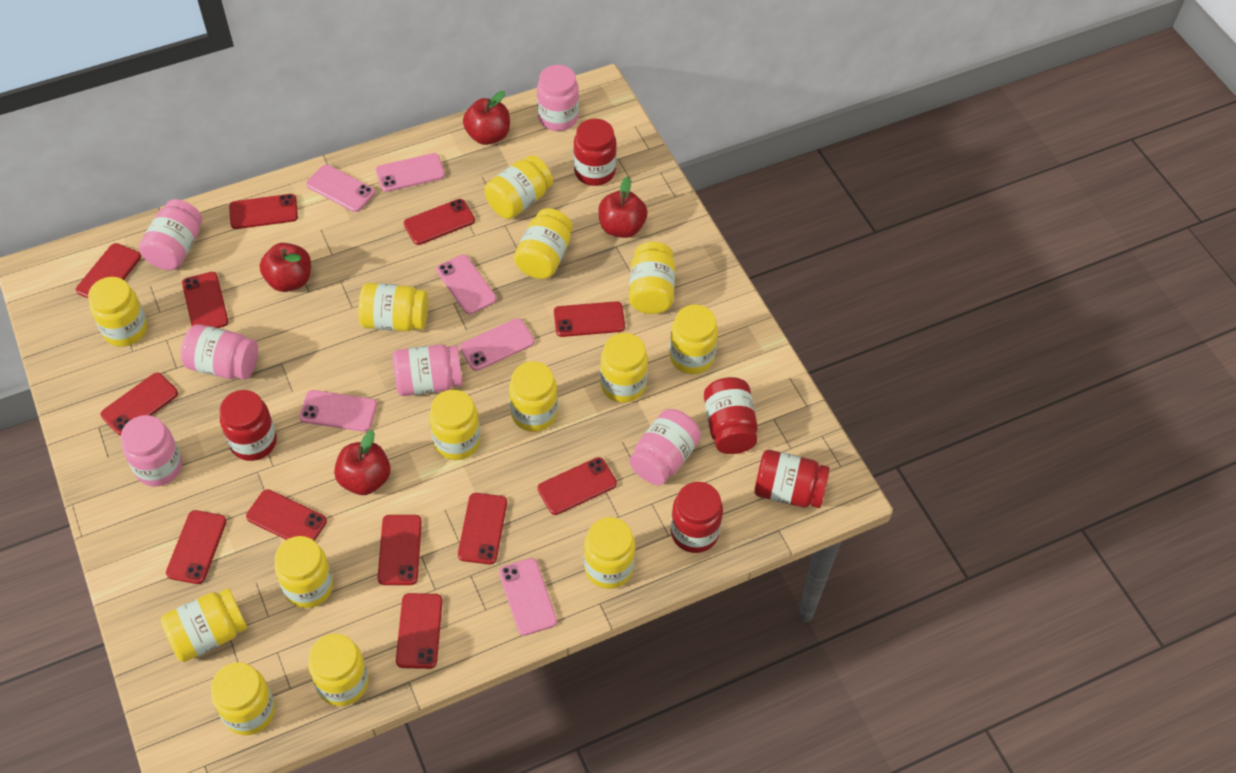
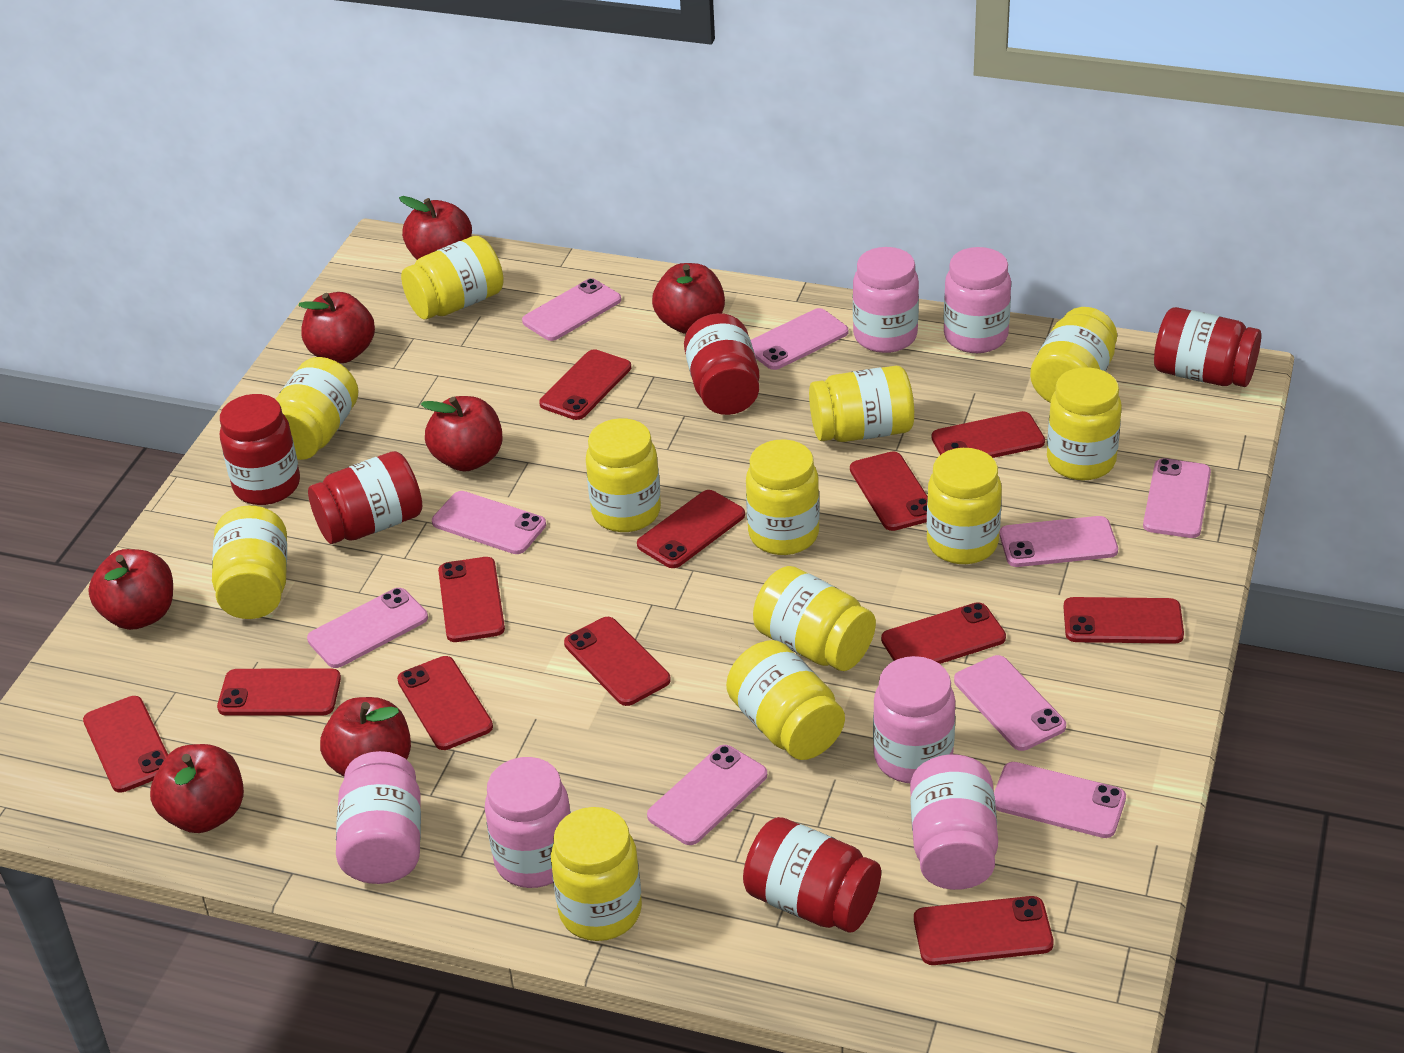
pink phone: 6 -> 9
red apple: 4 -> 7
yellow jar: 14 -> 12

